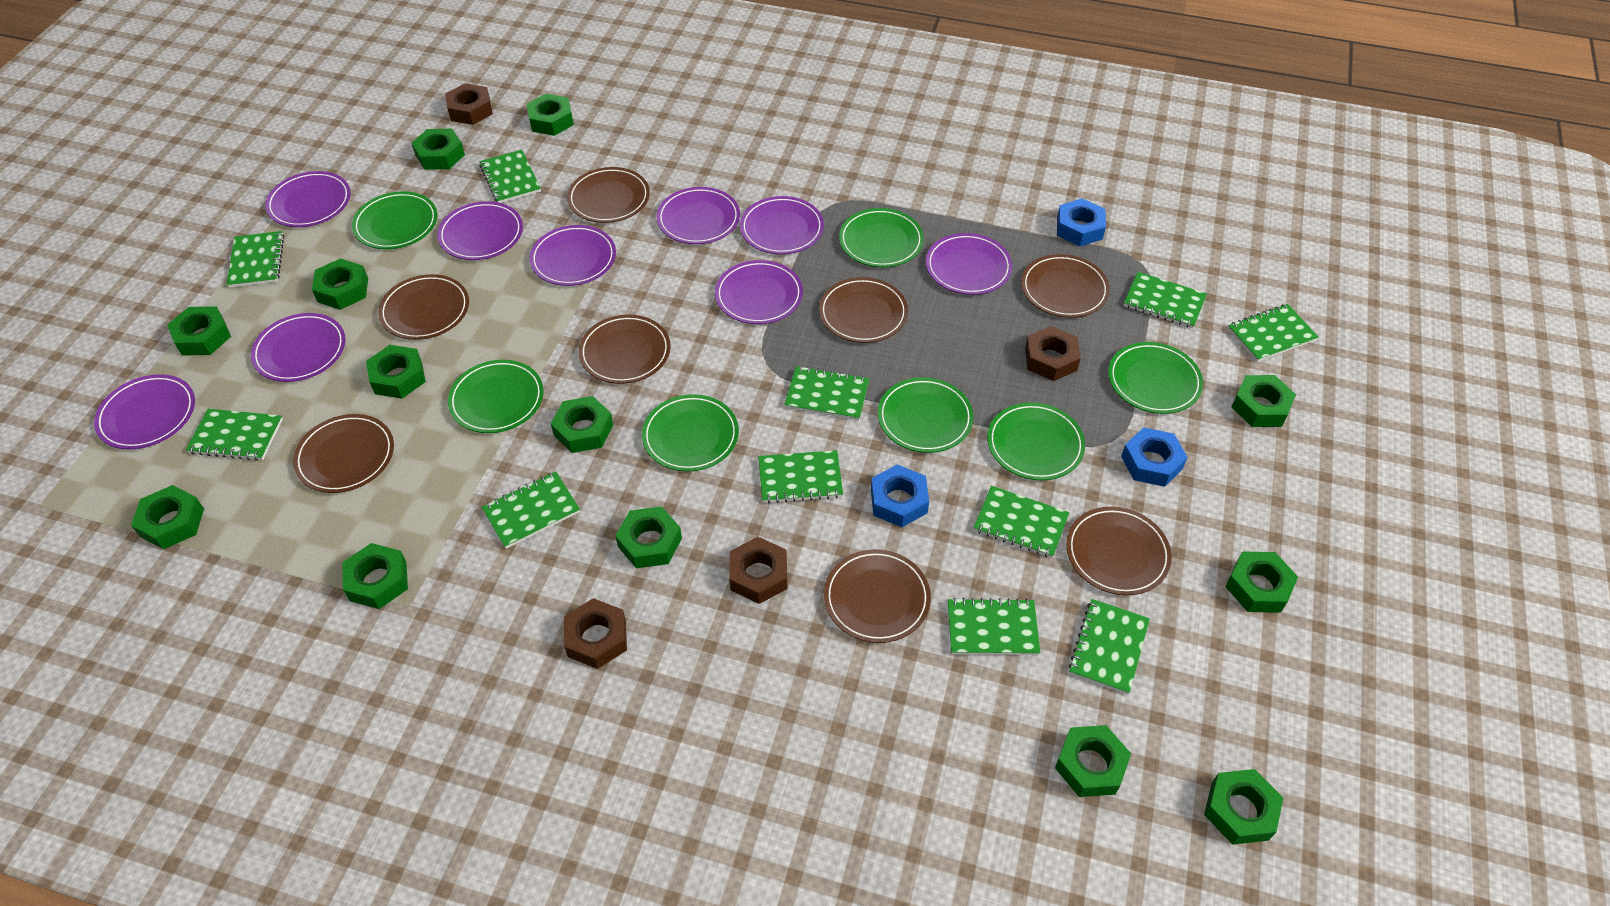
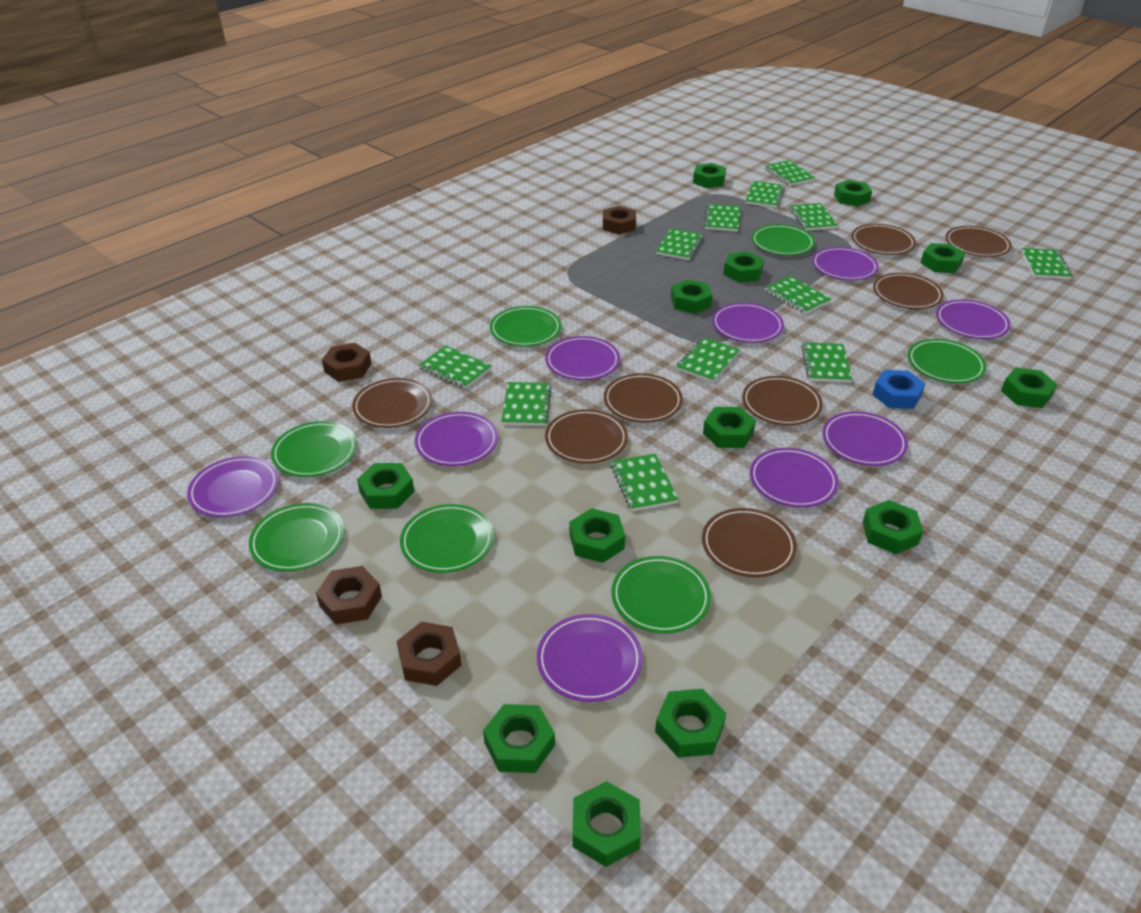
blue nut: 3 -> 1
green notebook: 11 -> 12

